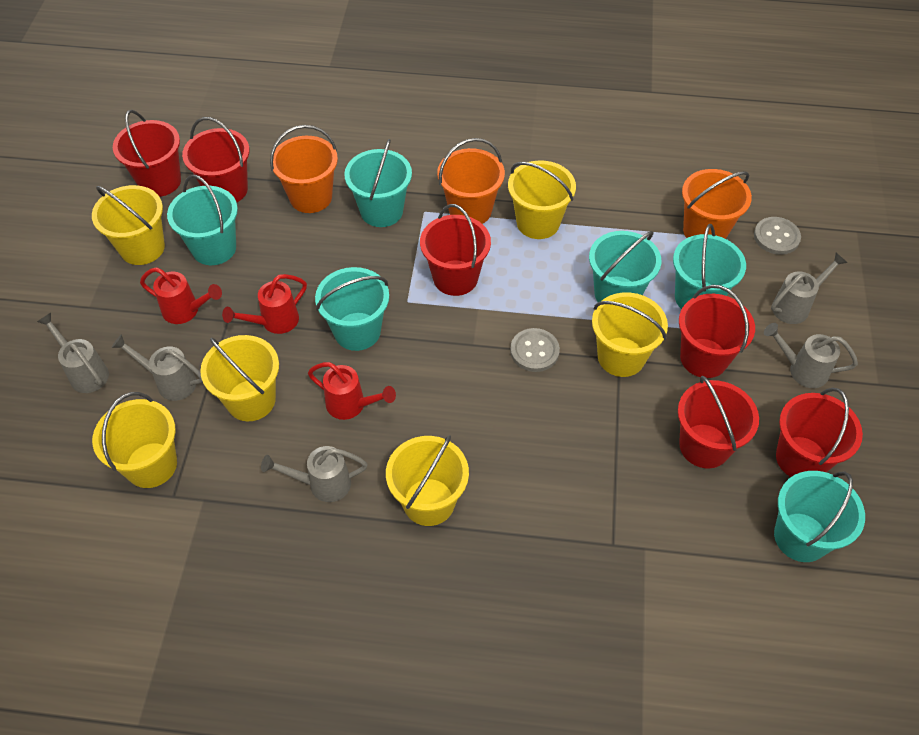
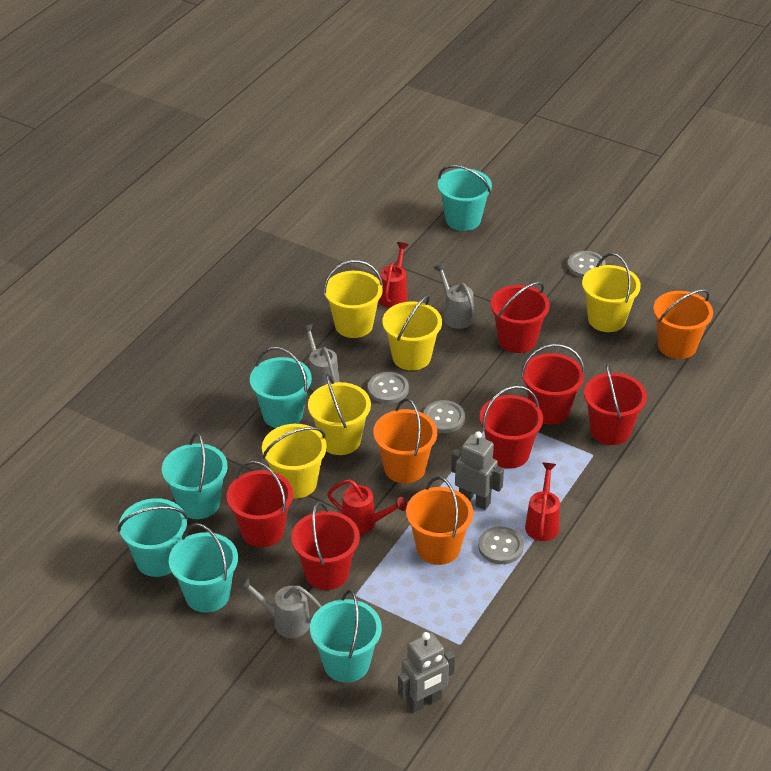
grey button: 2 -> 4
grey robot: 0 -> 2
grey watering can: 5 -> 3
yellow bucket: 6 -> 5

